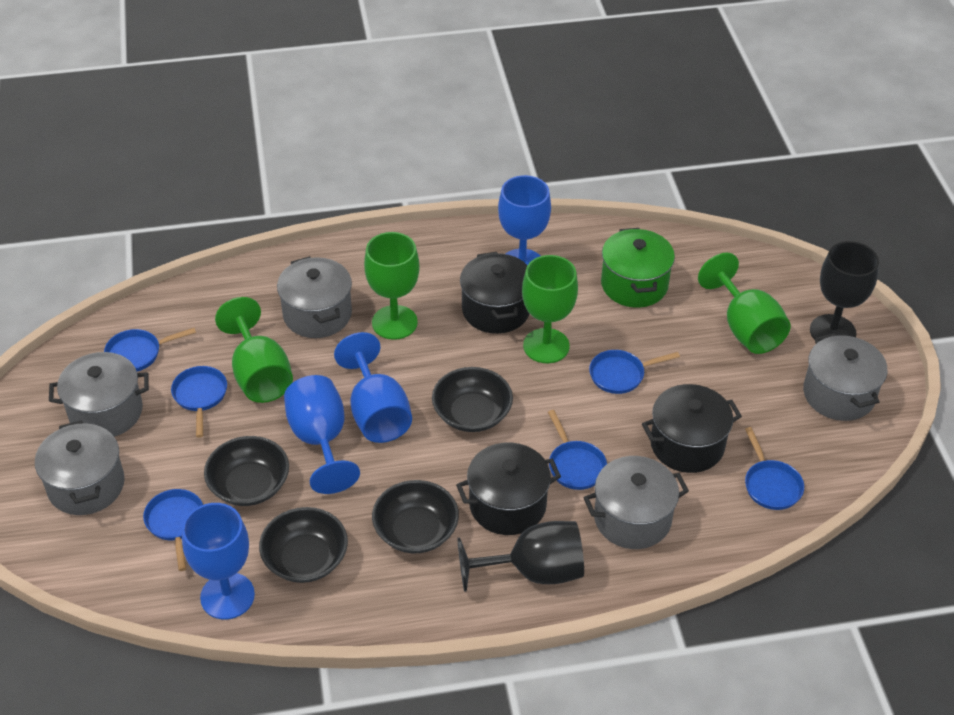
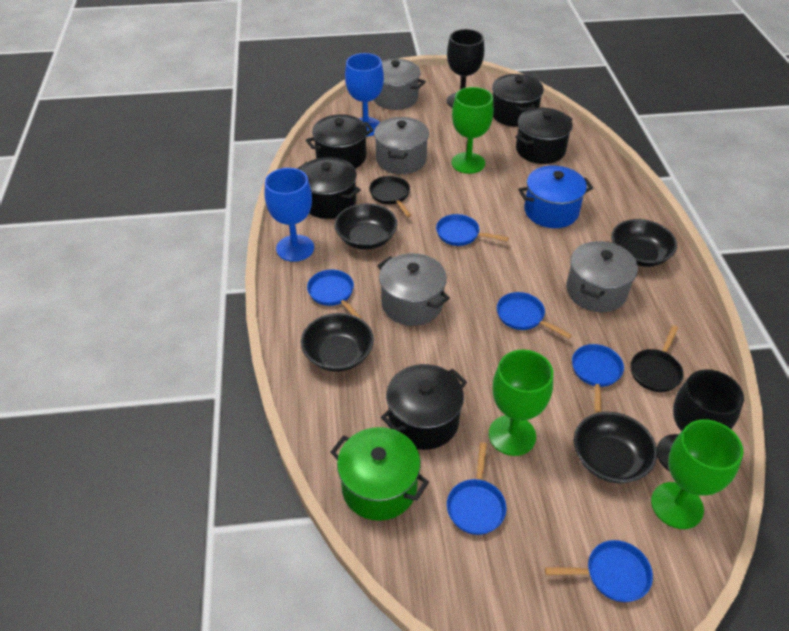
black pan: 0 -> 2
black pot: 3 -> 5
blue goblet: 4 -> 2
blue pot: 0 -> 1
green goblet: 4 -> 3
grey pot: 5 -> 4

